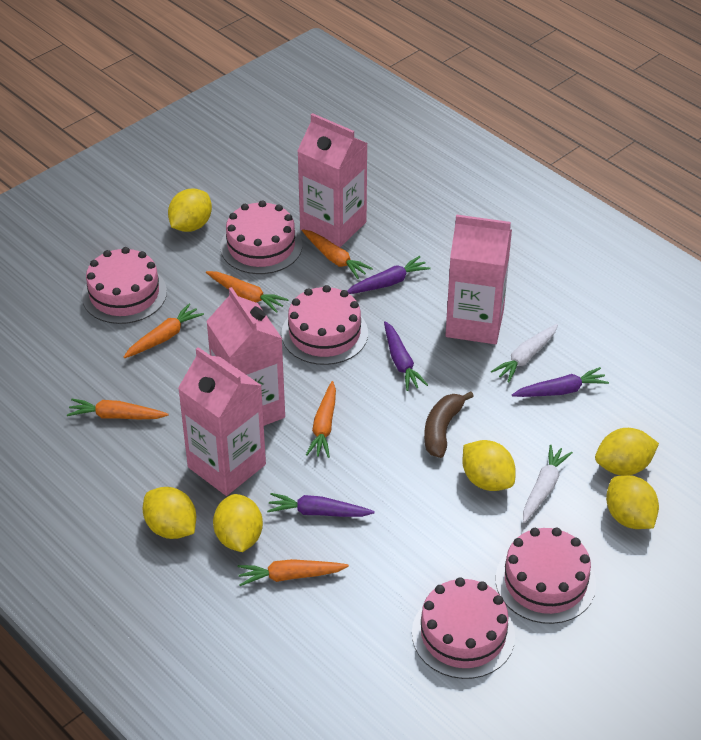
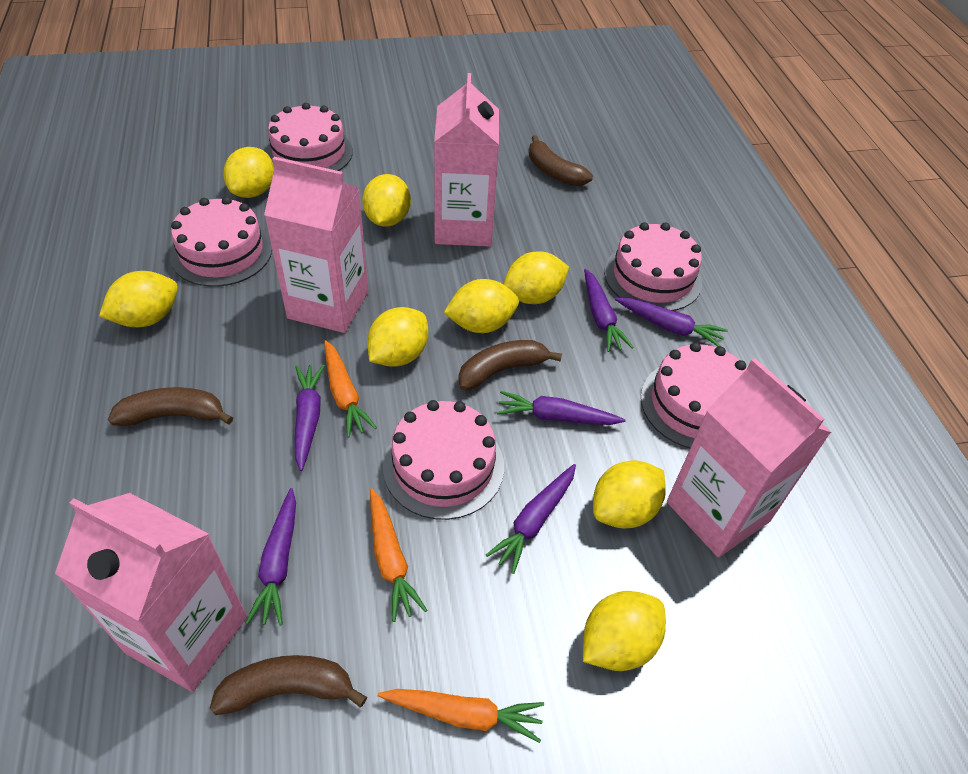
brown banana: 1 -> 4
orange carrot: 6 -> 3
purple carrot: 4 -> 6
white carrot: 2 -> 0
yellow lemon: 6 -> 8

